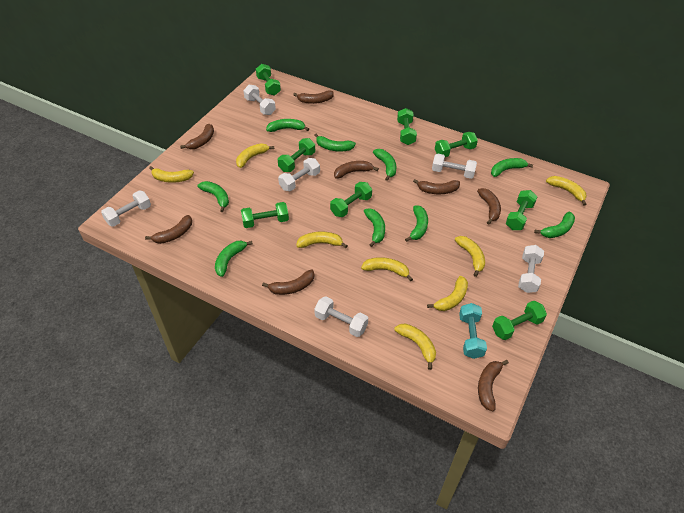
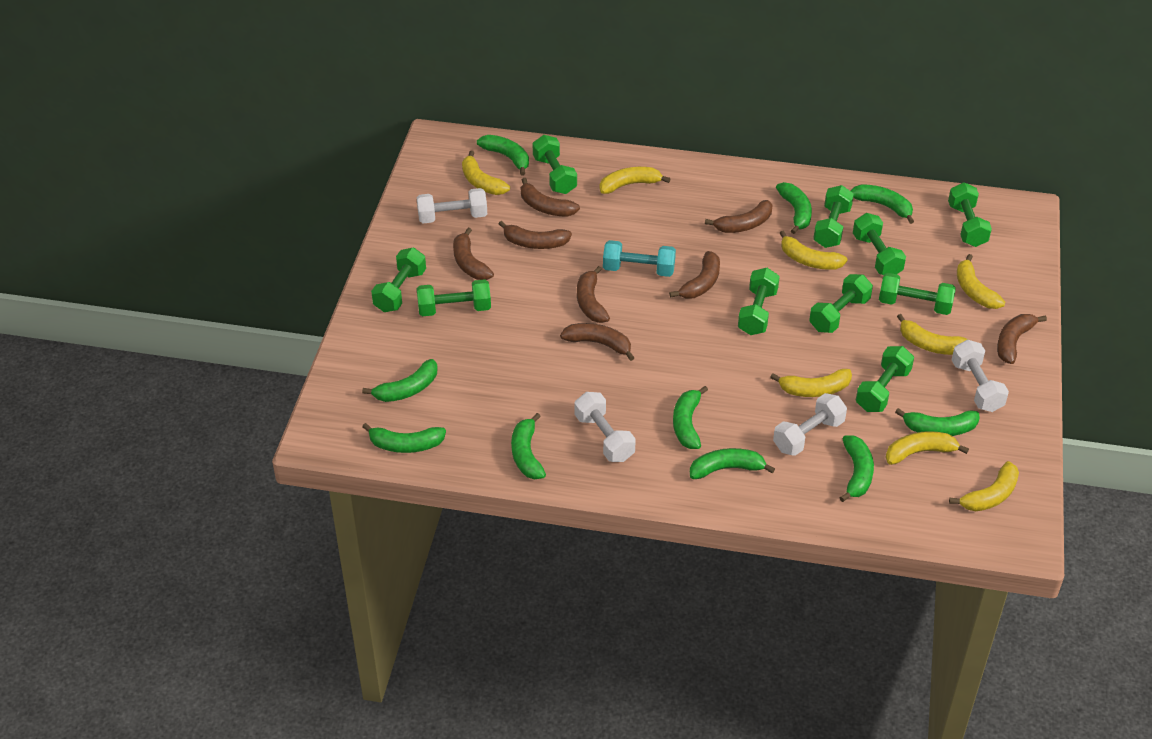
green banana: 9 -> 10
green dumbbell: 8 -> 10
white dumbbell: 6 -> 4

